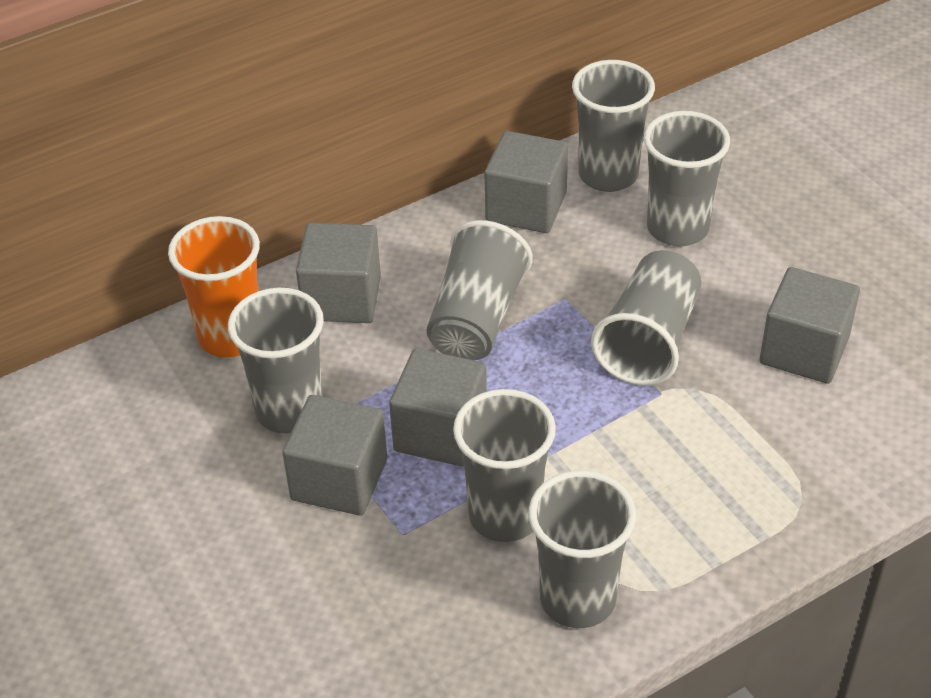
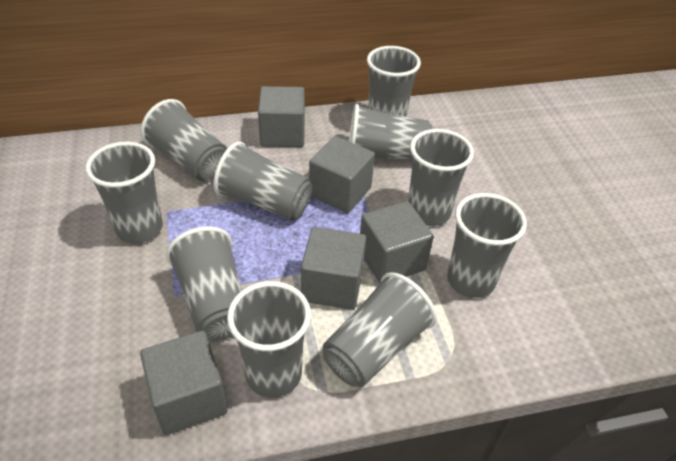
grey cup: 7 -> 10
orange cup: 1 -> 0

